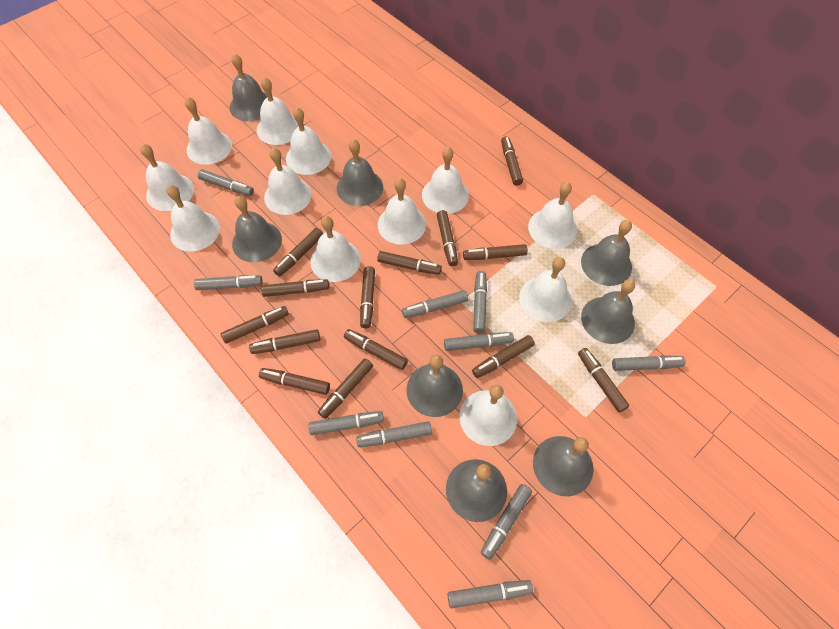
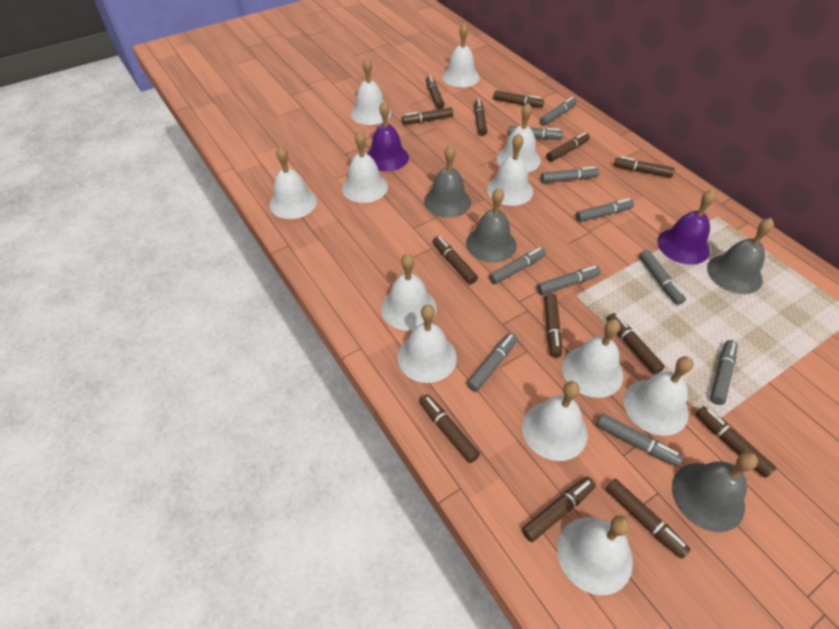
brown marker: 14 -> 13
grey bell: 8 -> 4
purple bell: 0 -> 2

